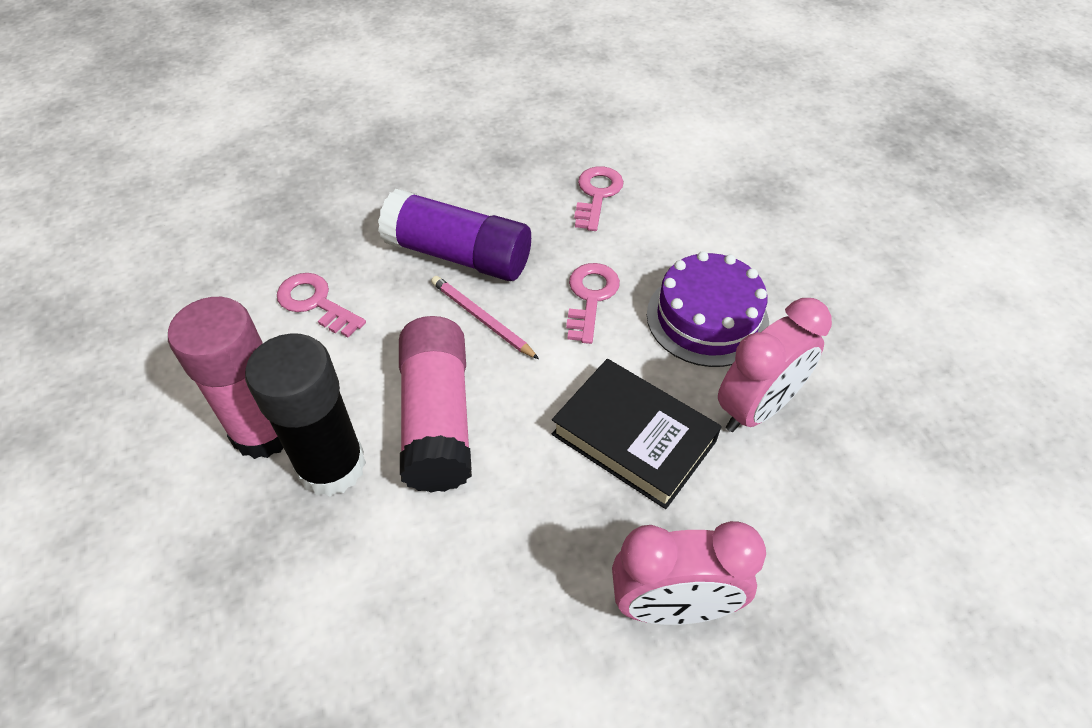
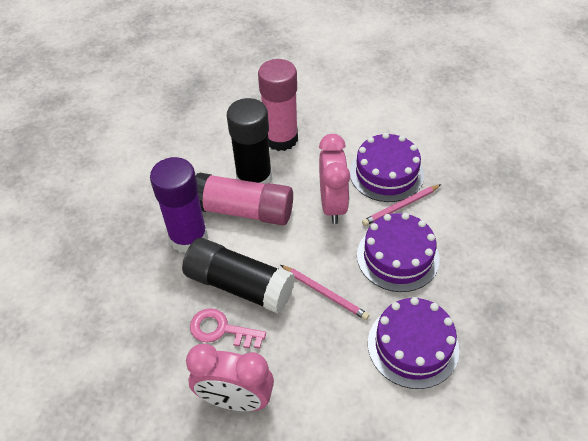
black book: 1 -> 0
black glue stick: 1 -> 2
pink key: 3 -> 1
pink pencil: 1 -> 2
purple cake: 1 -> 3

